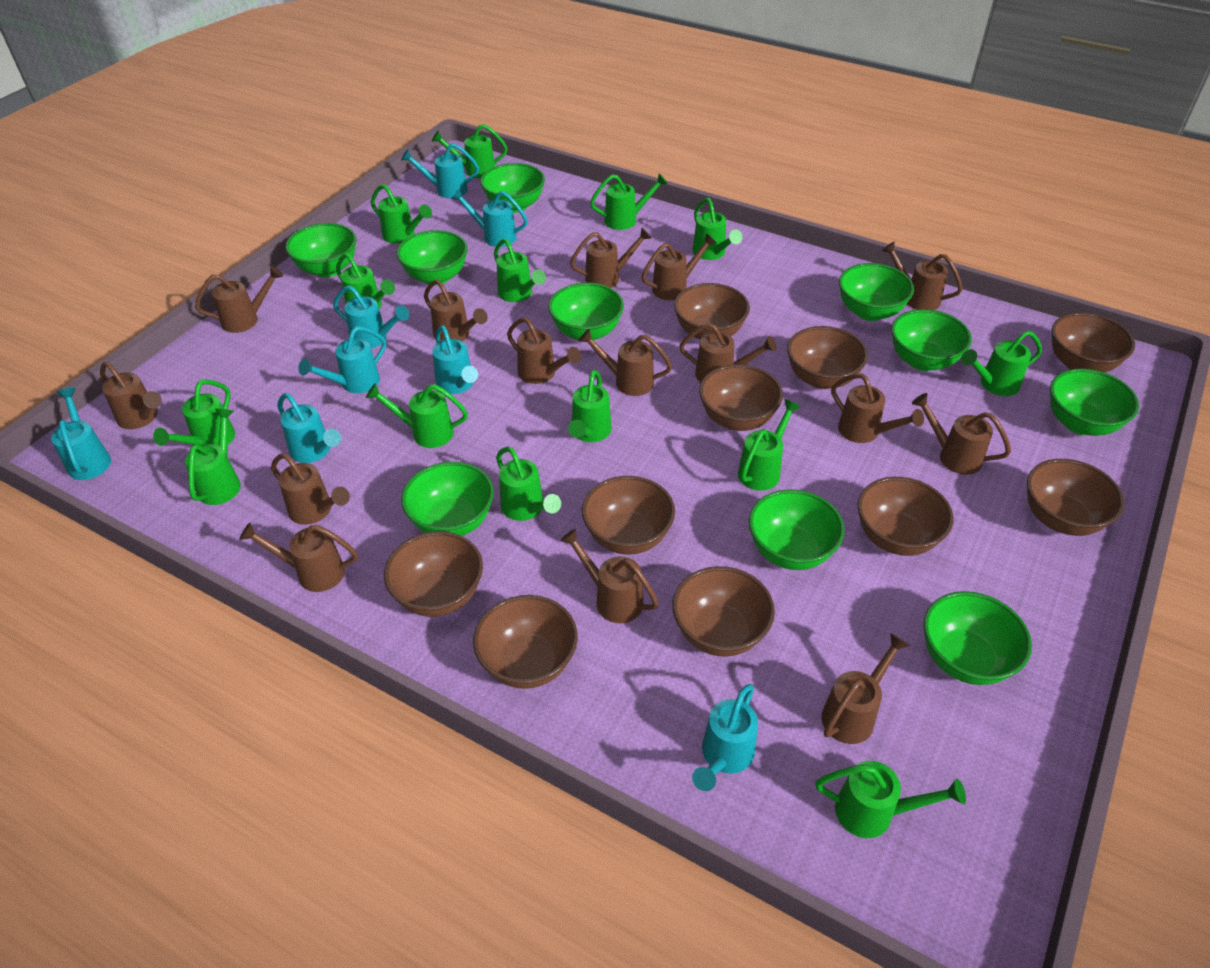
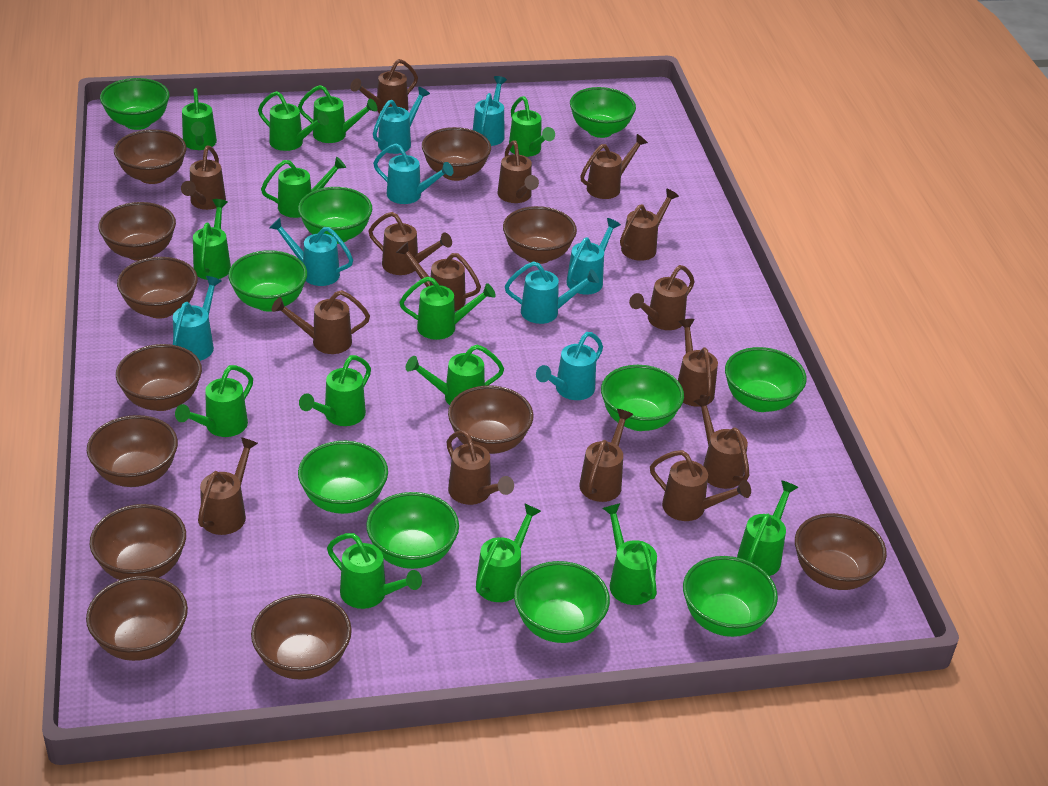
brown bowl: 10 -> 12

